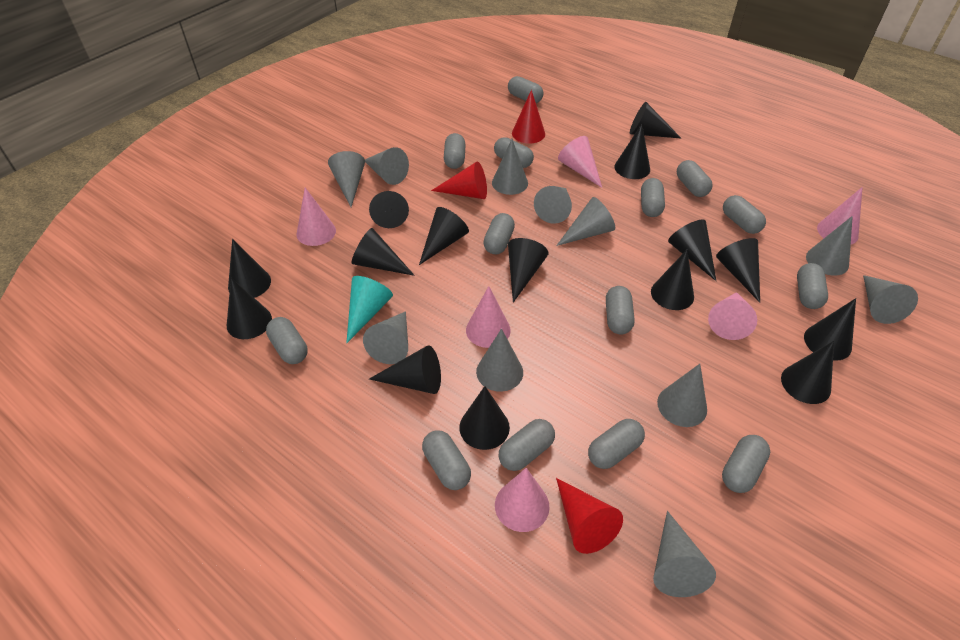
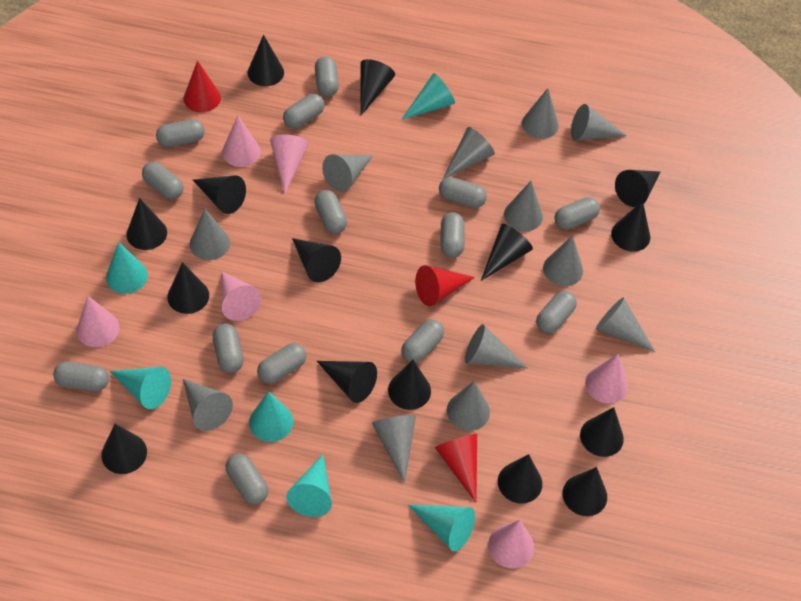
grey cone: 11 -> 12
turquoise cone: 1 -> 6

